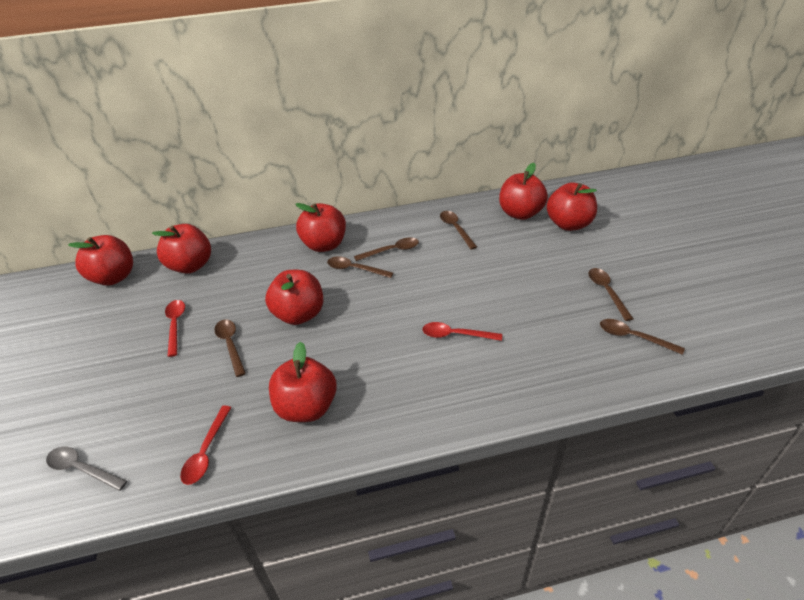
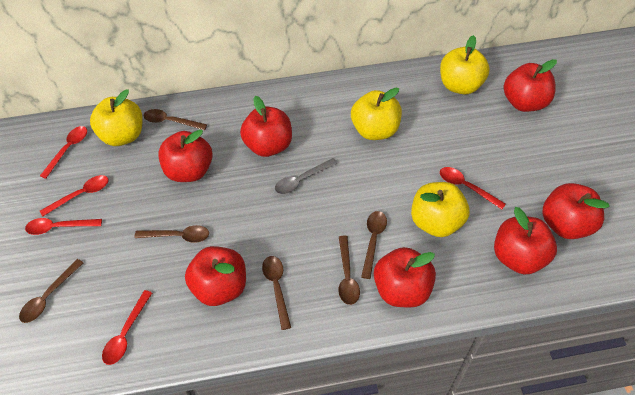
red spoon: 3 -> 5
yellow apple: 0 -> 4

